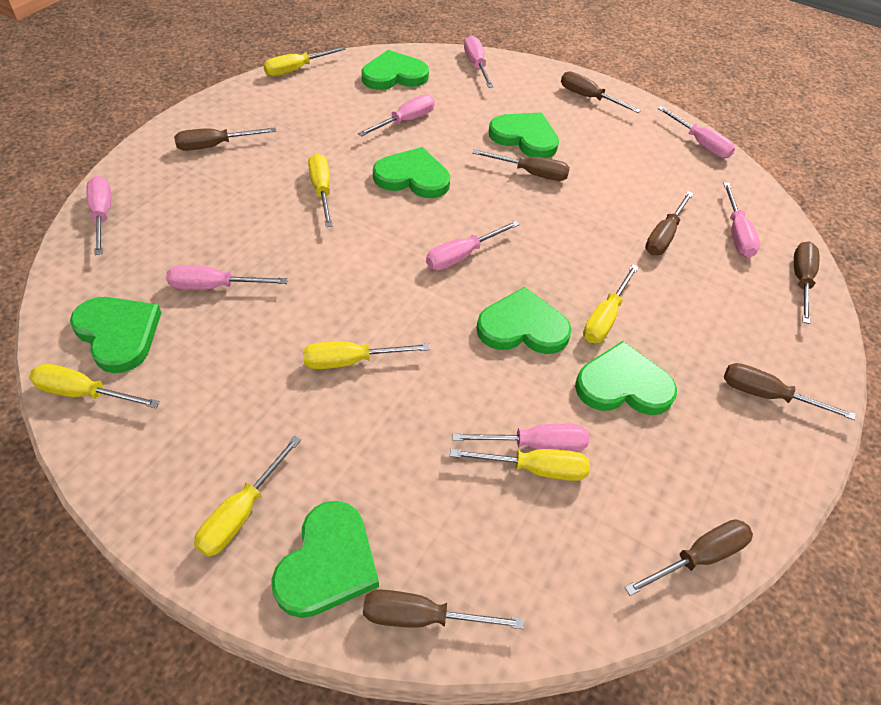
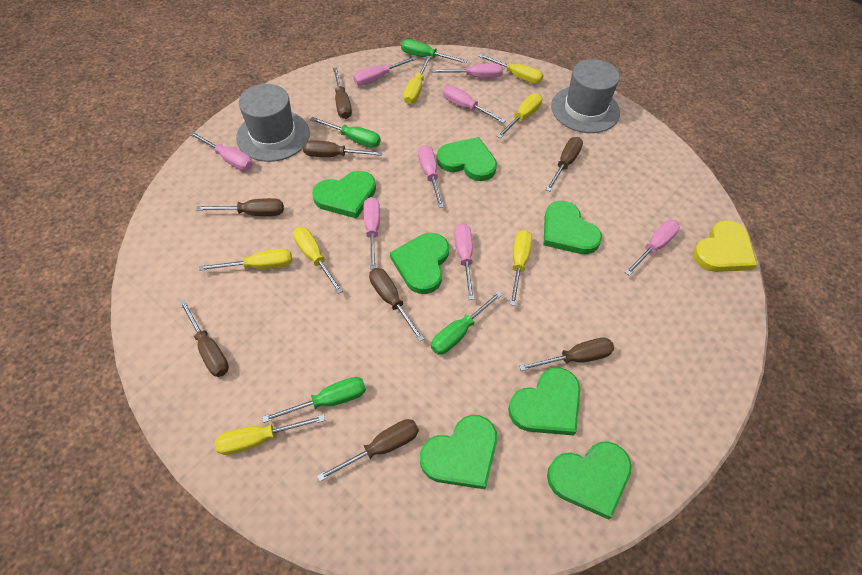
green screwdriver: 0 -> 4
grey hat: 0 -> 2
yellow heart: 0 -> 1

